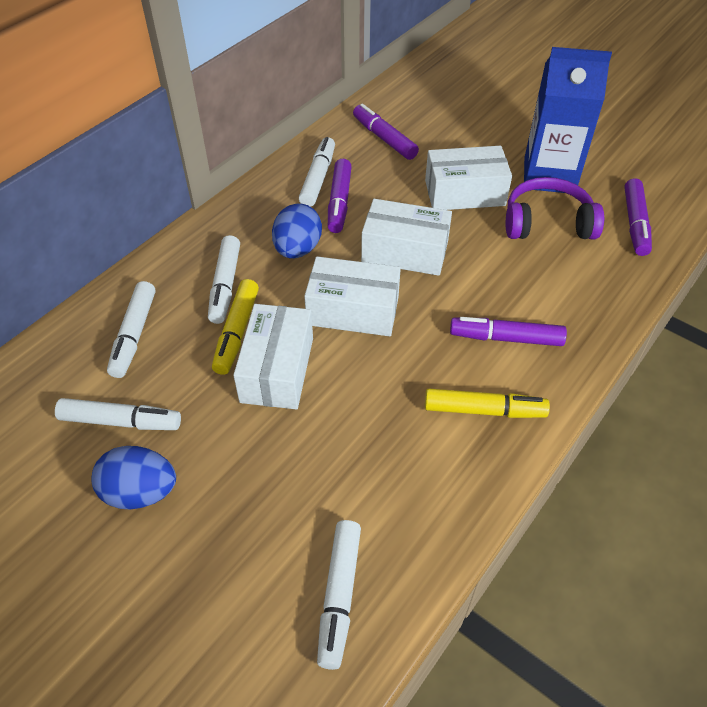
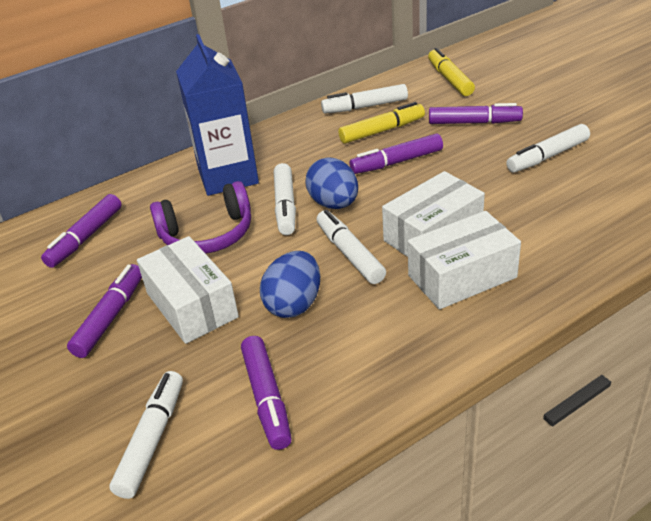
purple marker: 4 -> 5
white box: 4 -> 3

